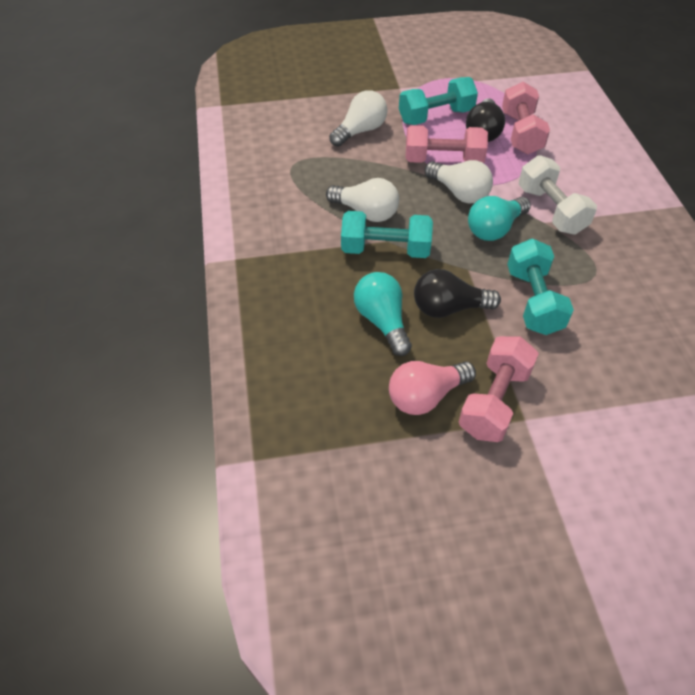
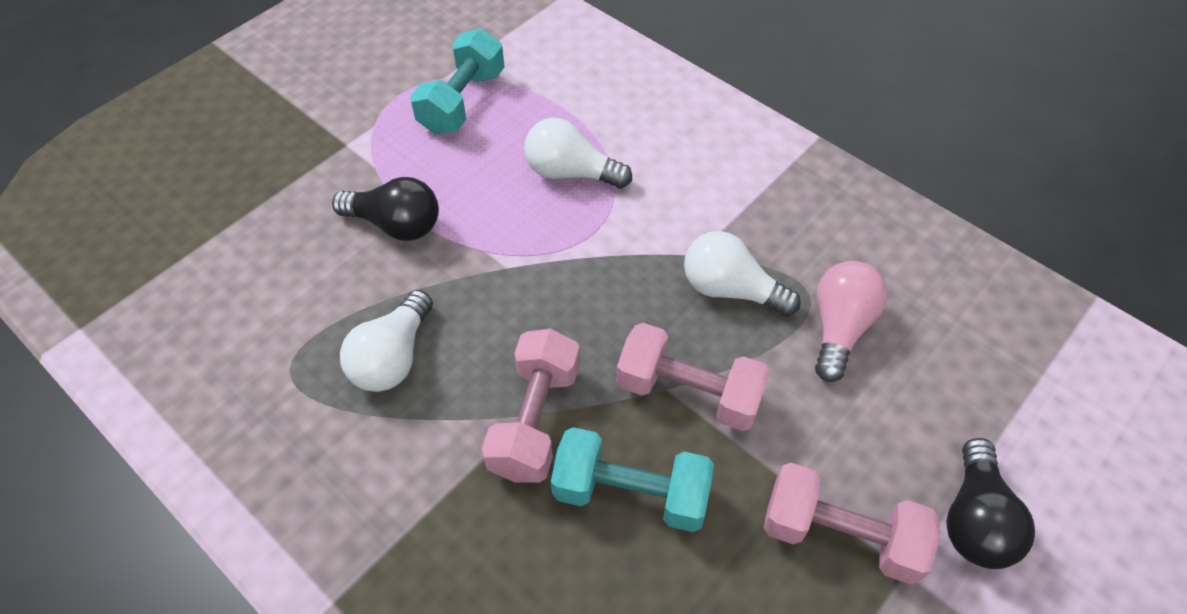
turquoise dumbbell: 3 -> 2
turquoise light bulb: 2 -> 0
white dumbbell: 1 -> 0

